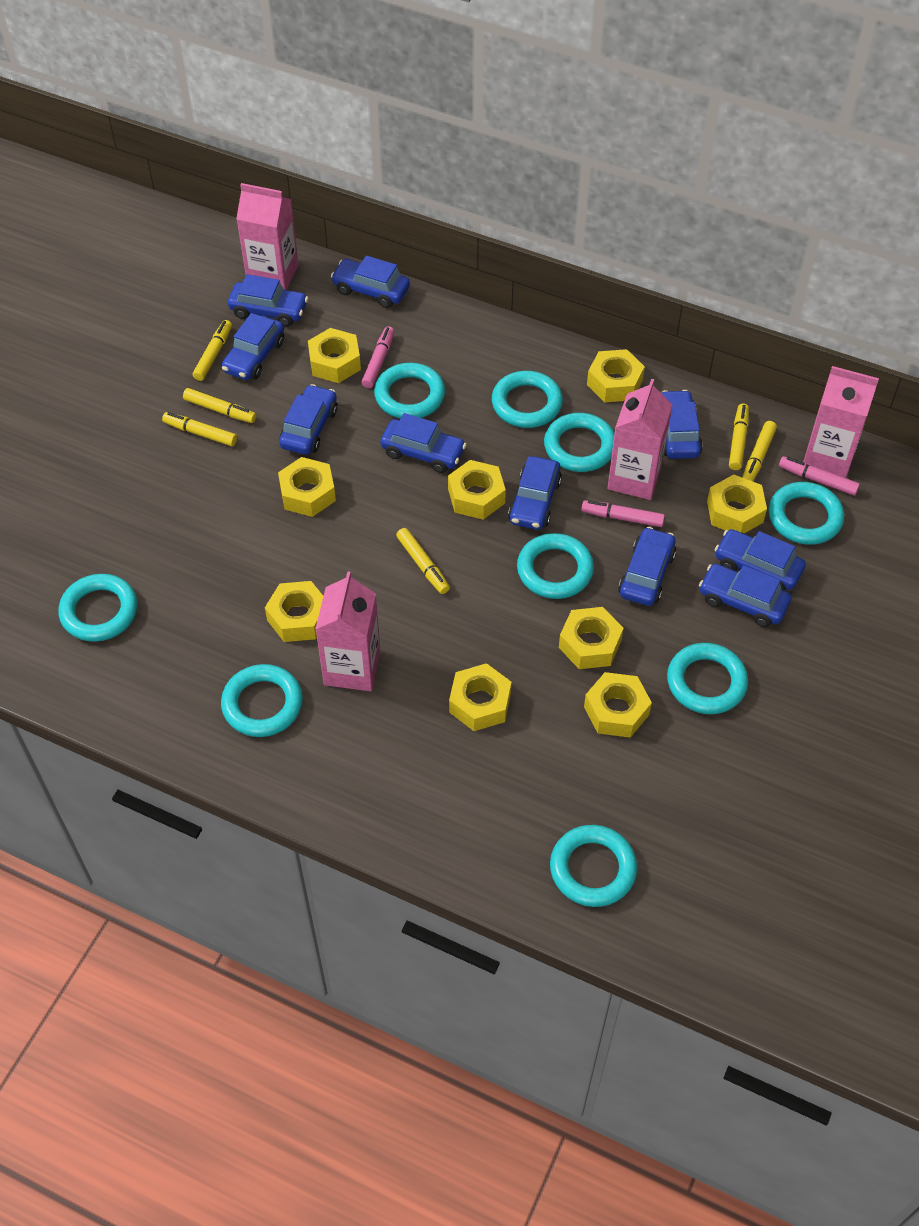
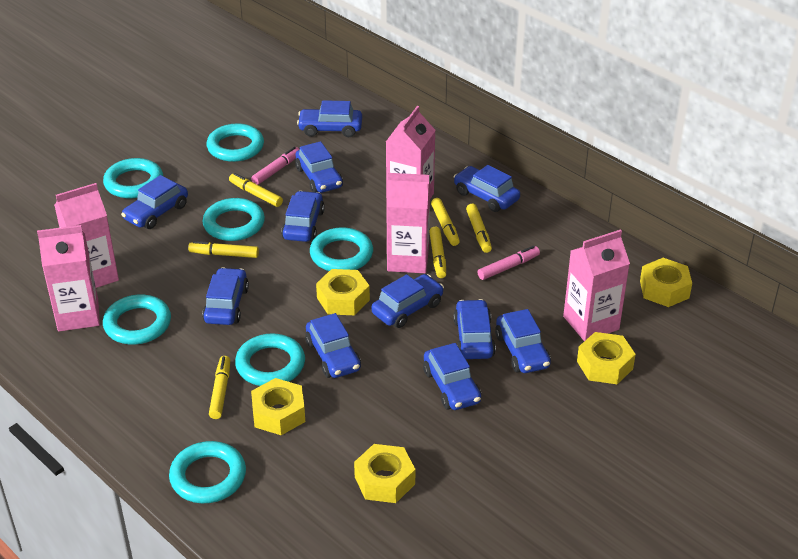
blue car: 10 -> 11
pink carton: 4 -> 5
pink marker: 3 -> 2
turquoise ring: 9 -> 7
yellow nut: 9 -> 5

